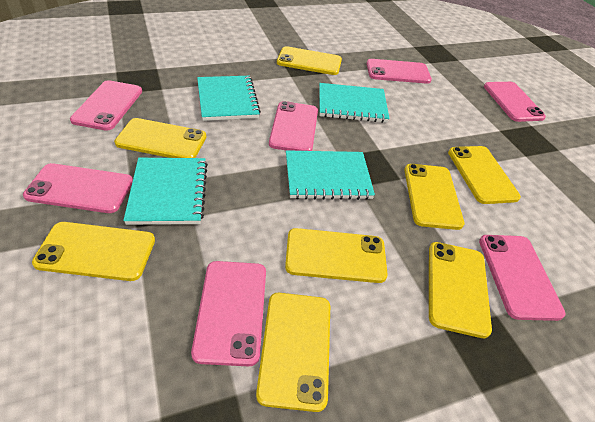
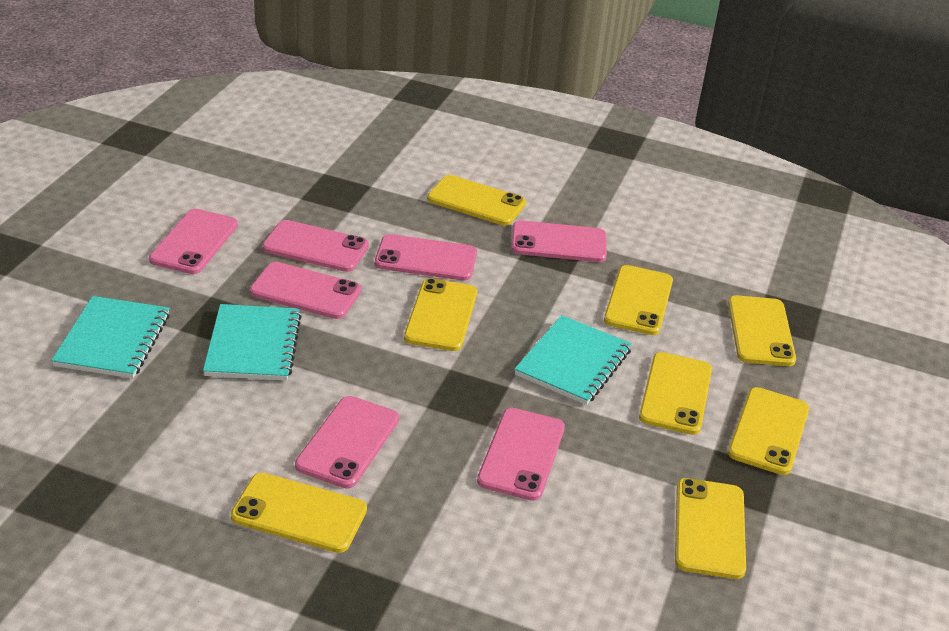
turquoise notebook: 4 -> 3

